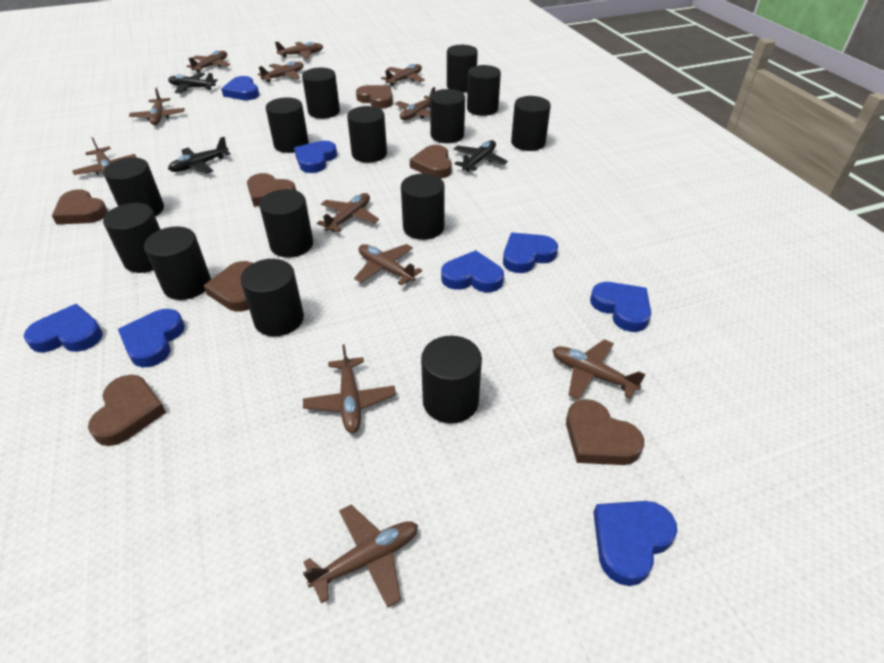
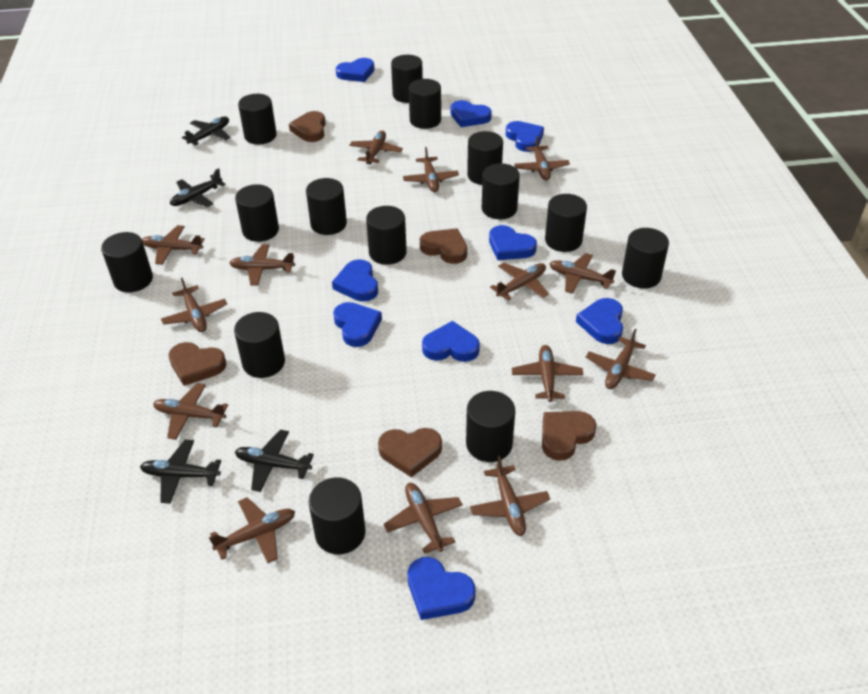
black plane: 3 -> 4
blue heart: 8 -> 9
brown heart: 7 -> 5
brown plane: 12 -> 14

